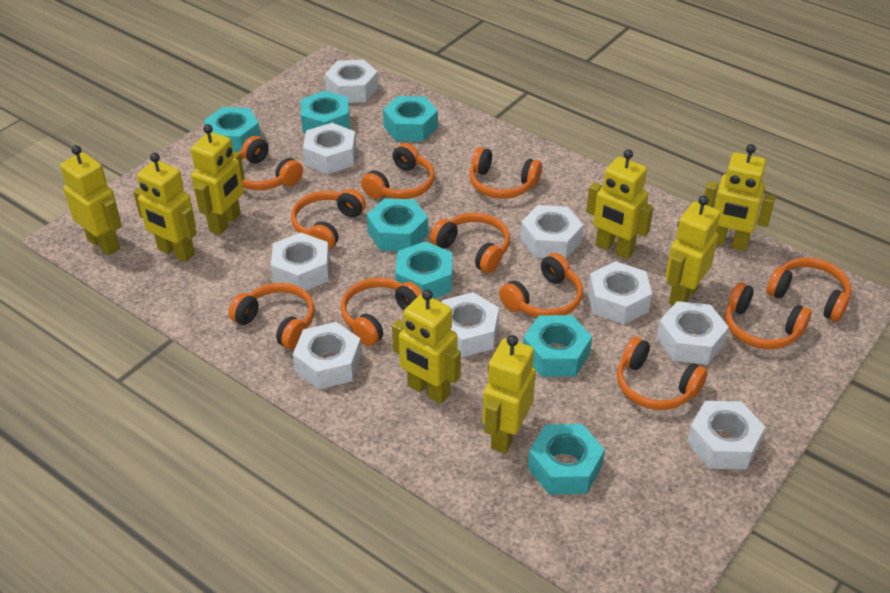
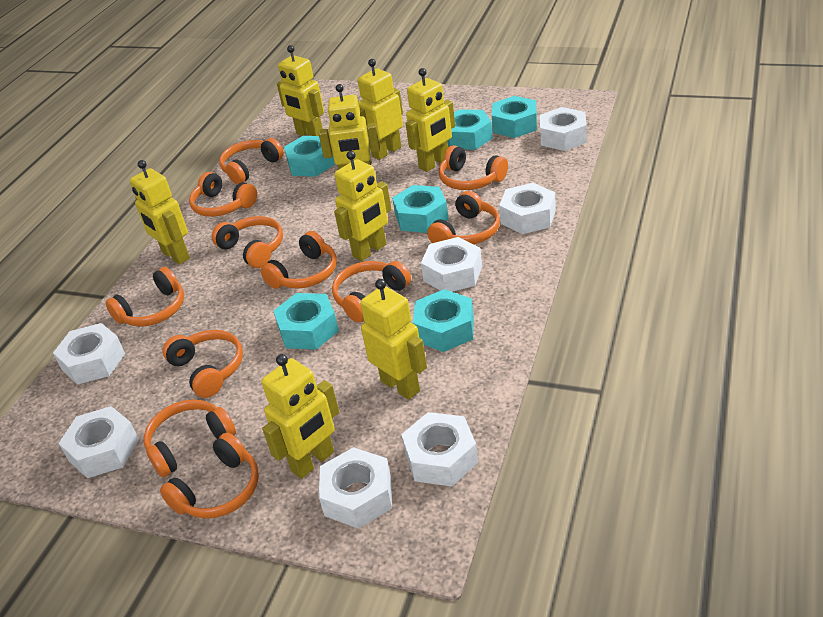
turquoise nut: 7 -> 6
white nut: 9 -> 7

